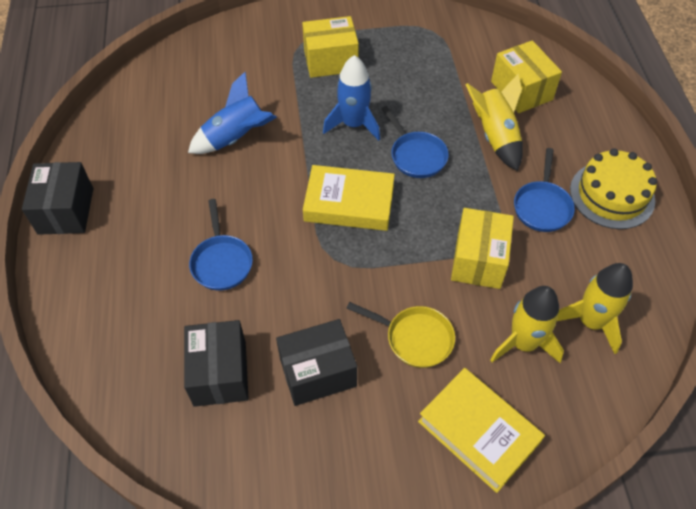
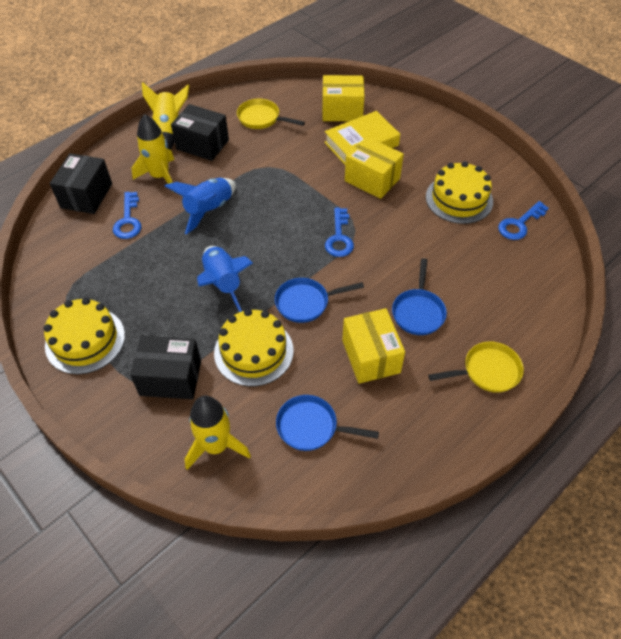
blue key: 0 -> 3
yellow book: 2 -> 1
yellow cake: 1 -> 3
yellow pan: 1 -> 2

